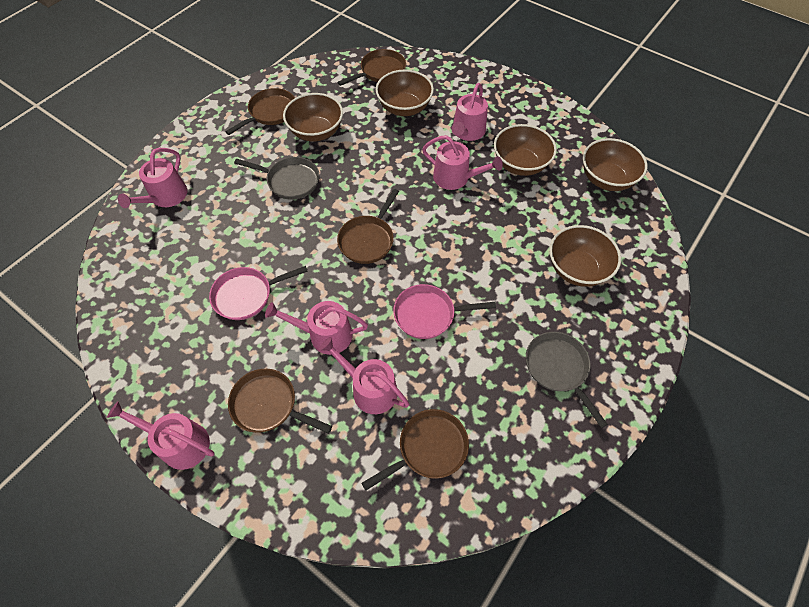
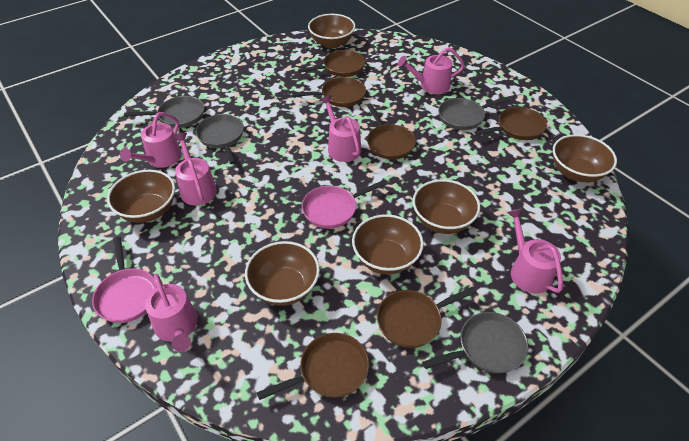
brown bowl: 5 -> 6
brown pan: 5 -> 6
grey pan: 2 -> 4

